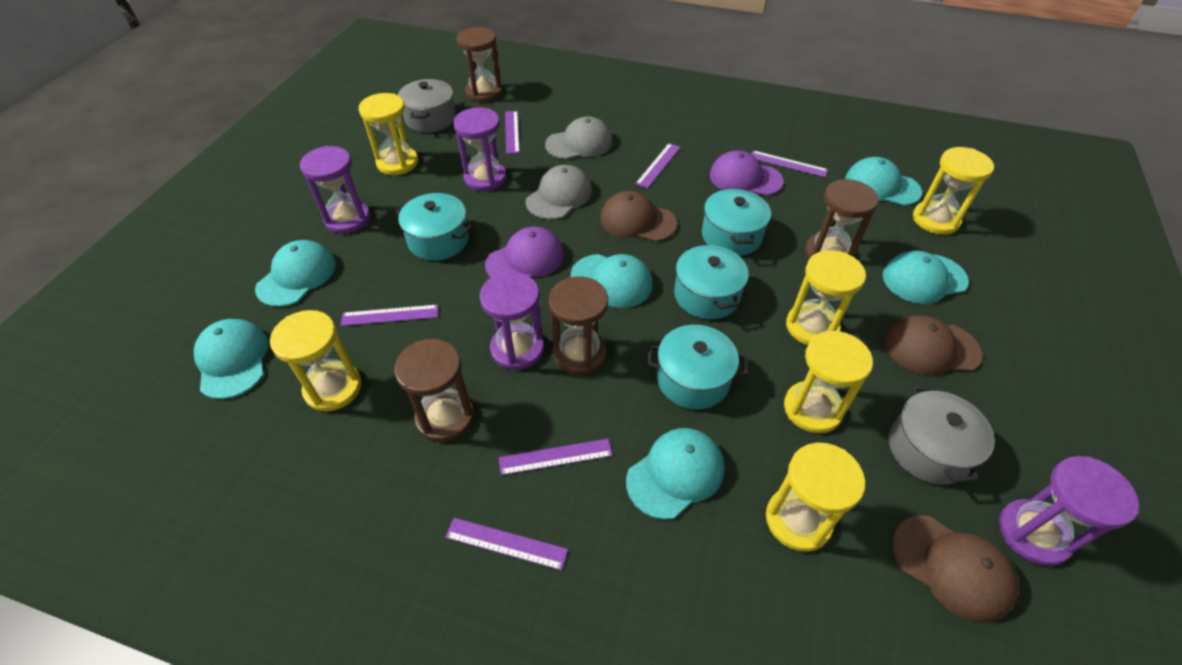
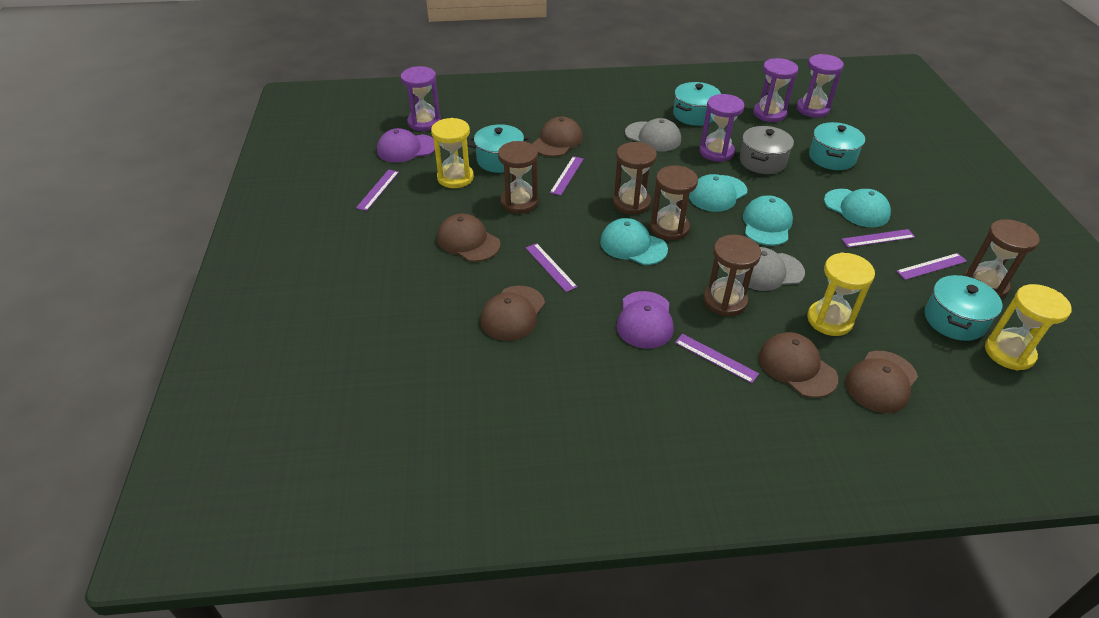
brown cap: 3 -> 5
brown hourglass: 4 -> 5
grey pot: 2 -> 1
turquoise cap: 6 -> 4
yellow hourglass: 6 -> 3

